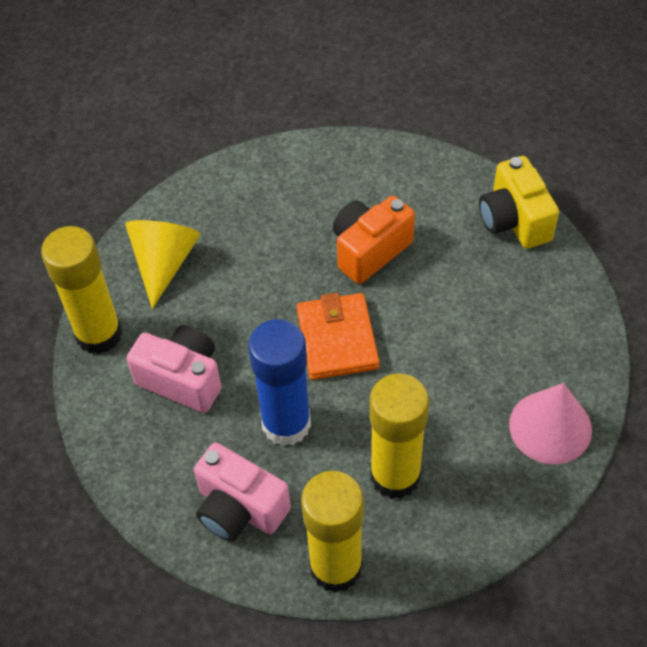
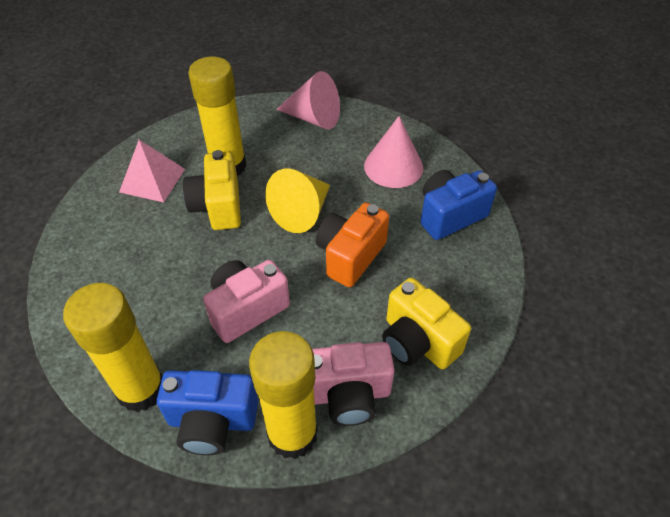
blue camera: 0 -> 2
blue glue stick: 1 -> 0
orange wallet: 1 -> 0
pink cone: 1 -> 2
pink pyramid: 0 -> 1
yellow camera: 1 -> 2

